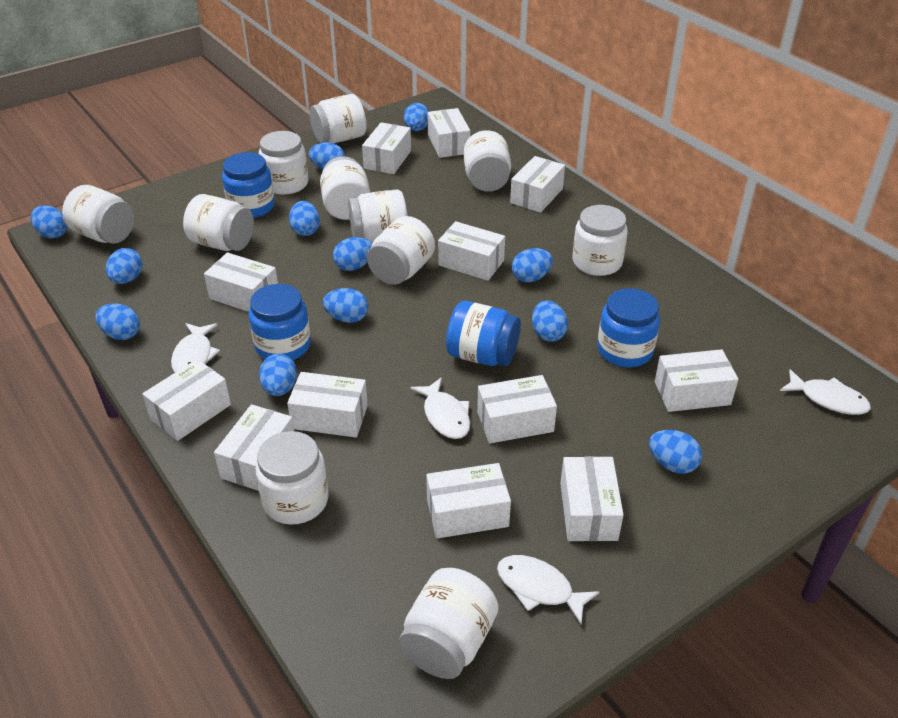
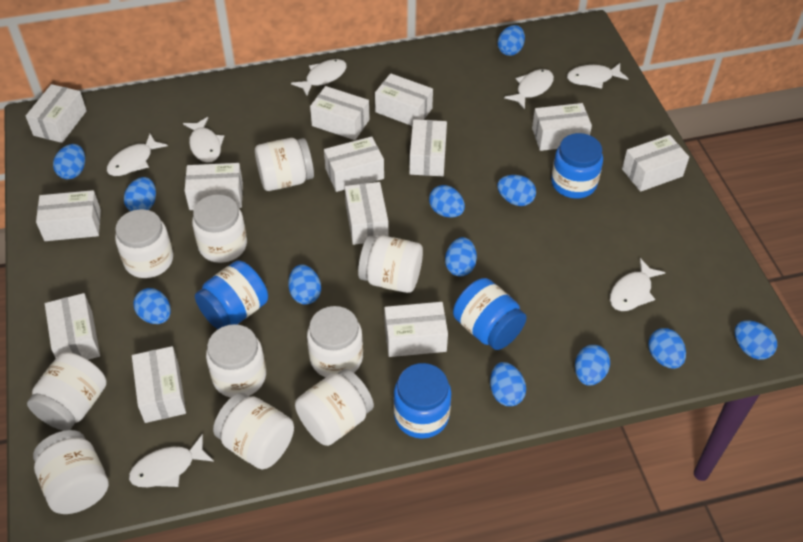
white box: 12 -> 13
white fish: 4 -> 7
white jar: 11 -> 10

